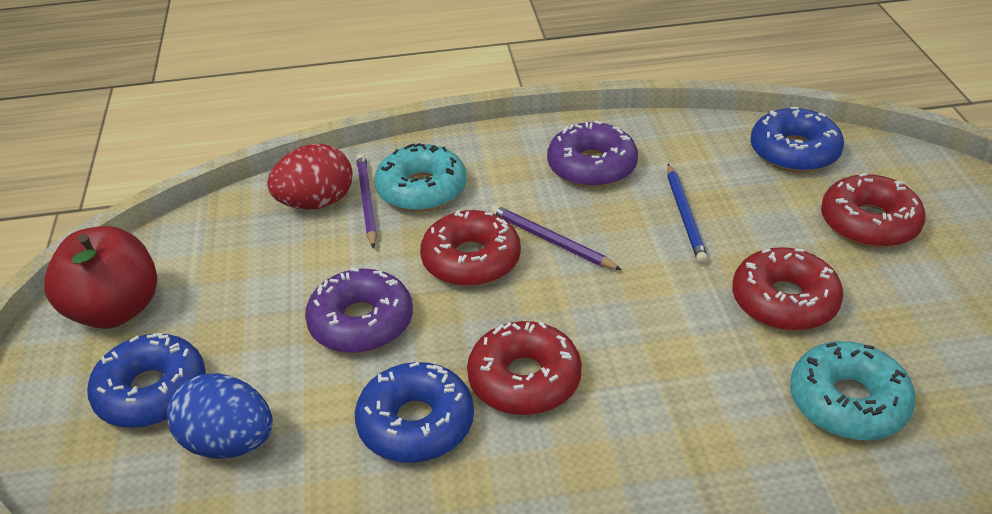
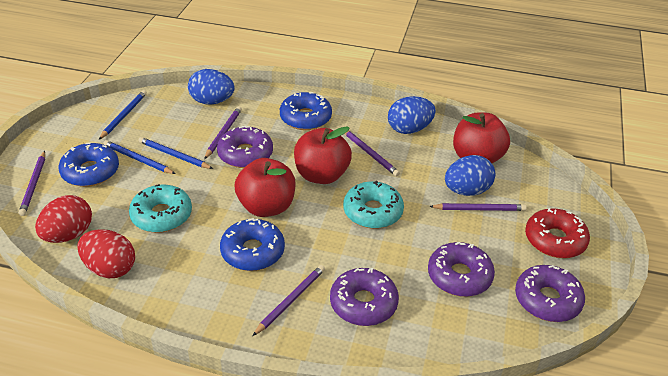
blue egg: 1 -> 3
blue pencil: 1 -> 3
purple donut: 2 -> 4
purple pencil: 2 -> 5
red apple: 1 -> 3
red donut: 4 -> 1
red egg: 1 -> 2

